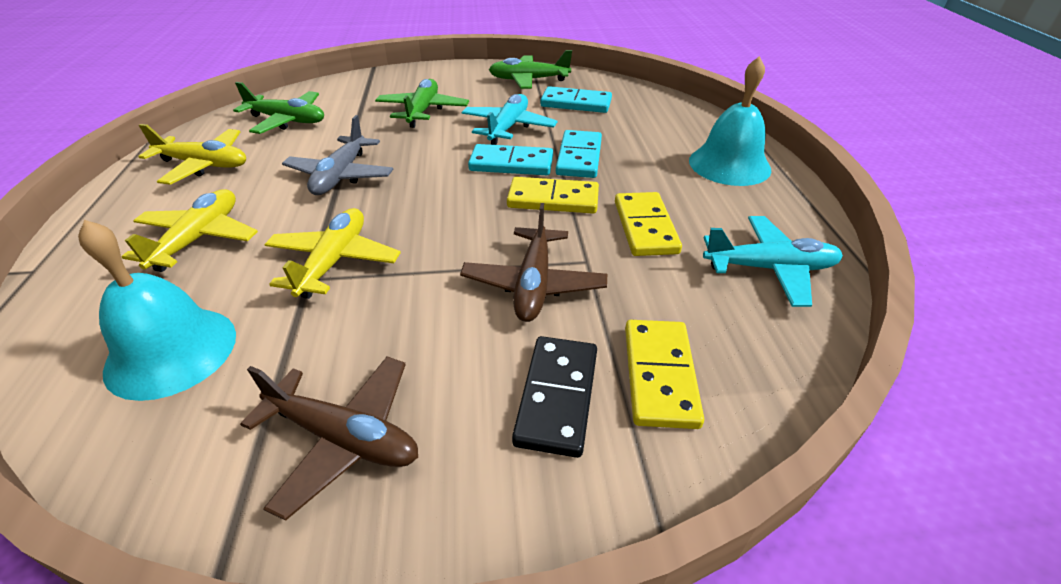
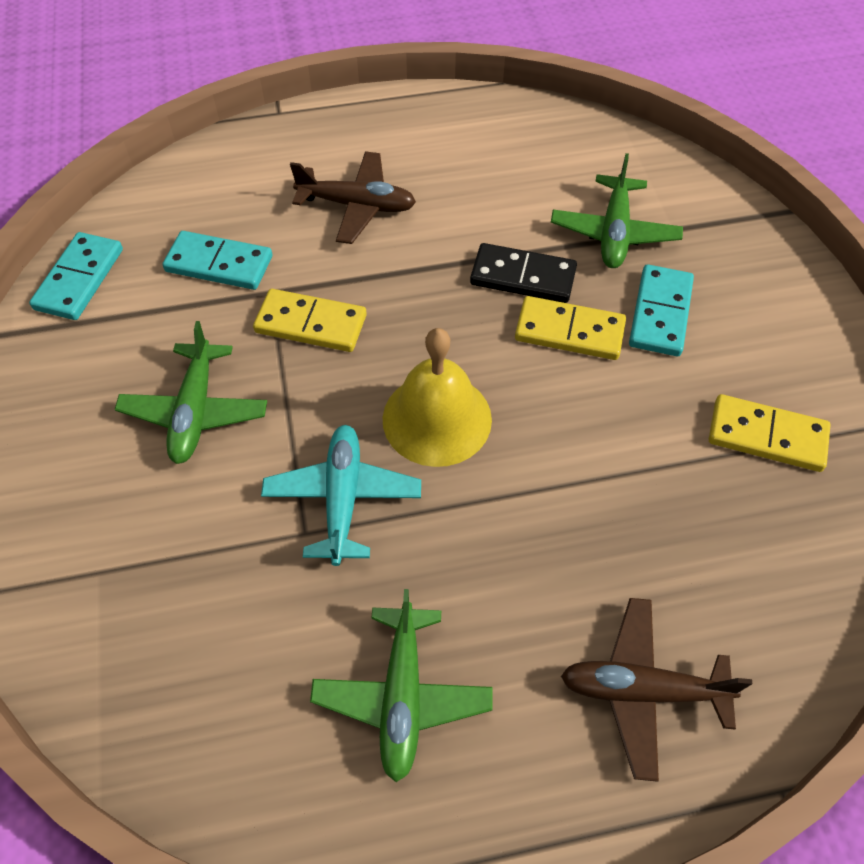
grey plane: 1 -> 0
turquoise bell: 2 -> 0
turquoise plane: 2 -> 1
yellow bell: 0 -> 1
yellow plane: 3 -> 0

